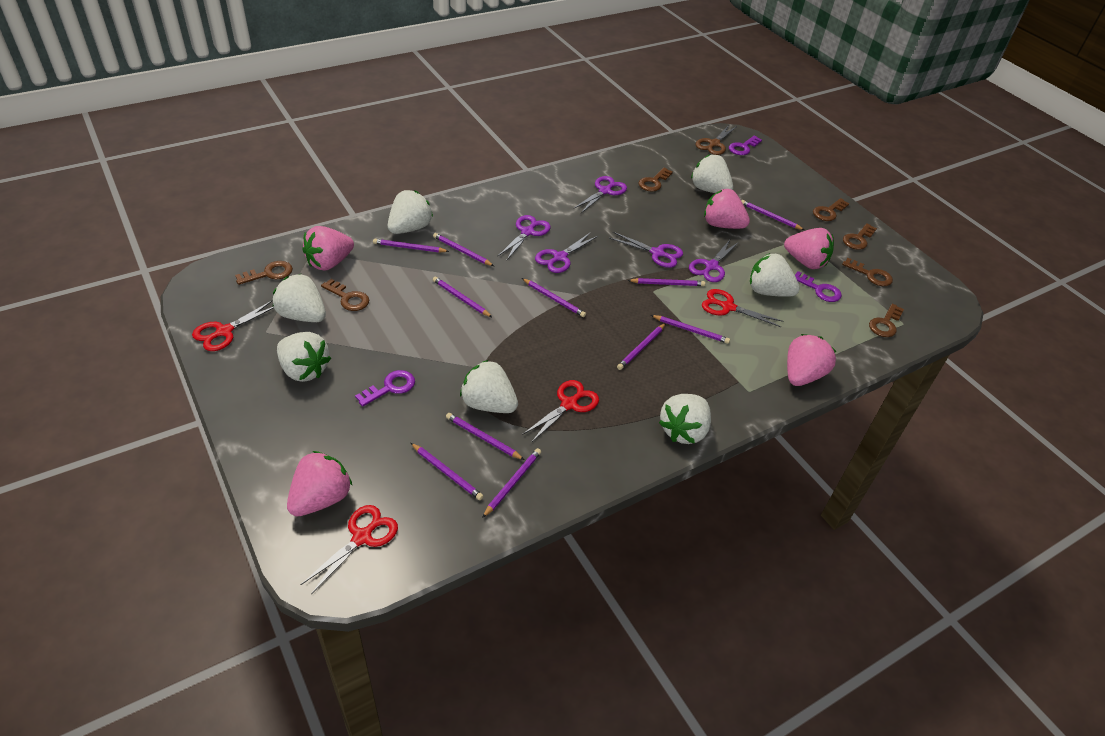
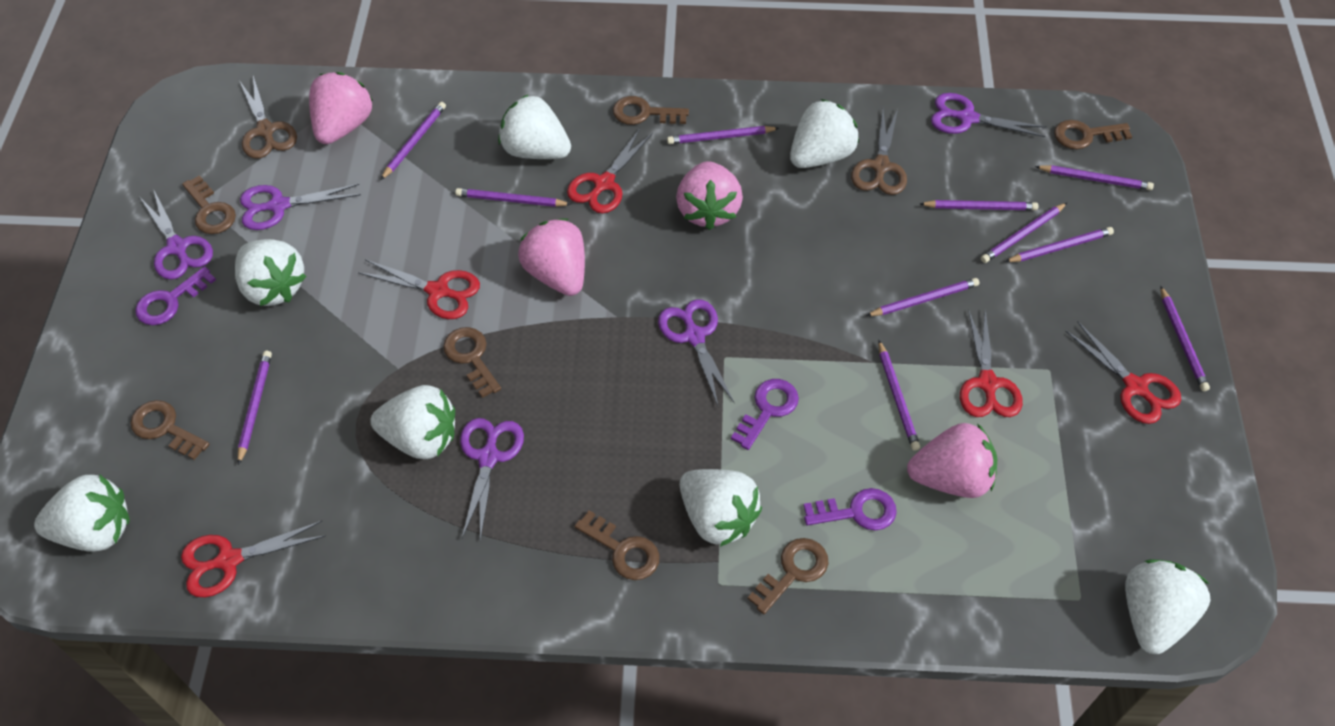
brown scissors: 1 -> 2
pink strawberry: 5 -> 4
red scissors: 4 -> 5

